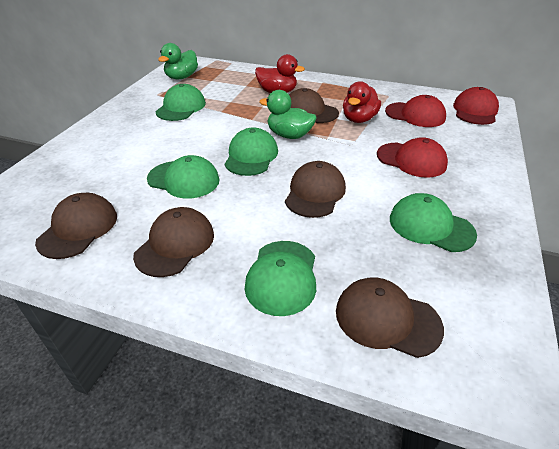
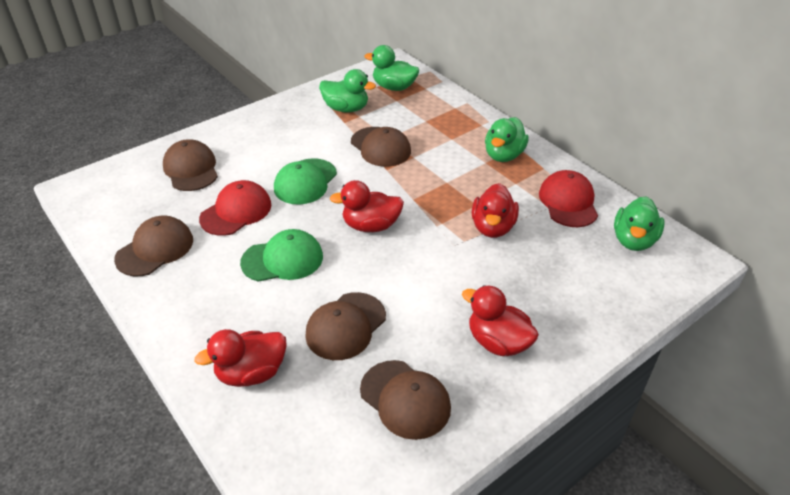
green cap: 5 -> 2
green duck: 2 -> 4
red cap: 3 -> 2
red duck: 2 -> 4

